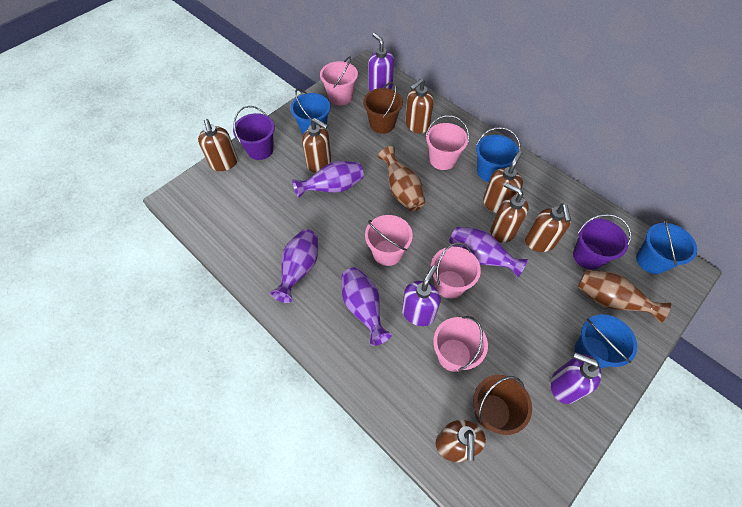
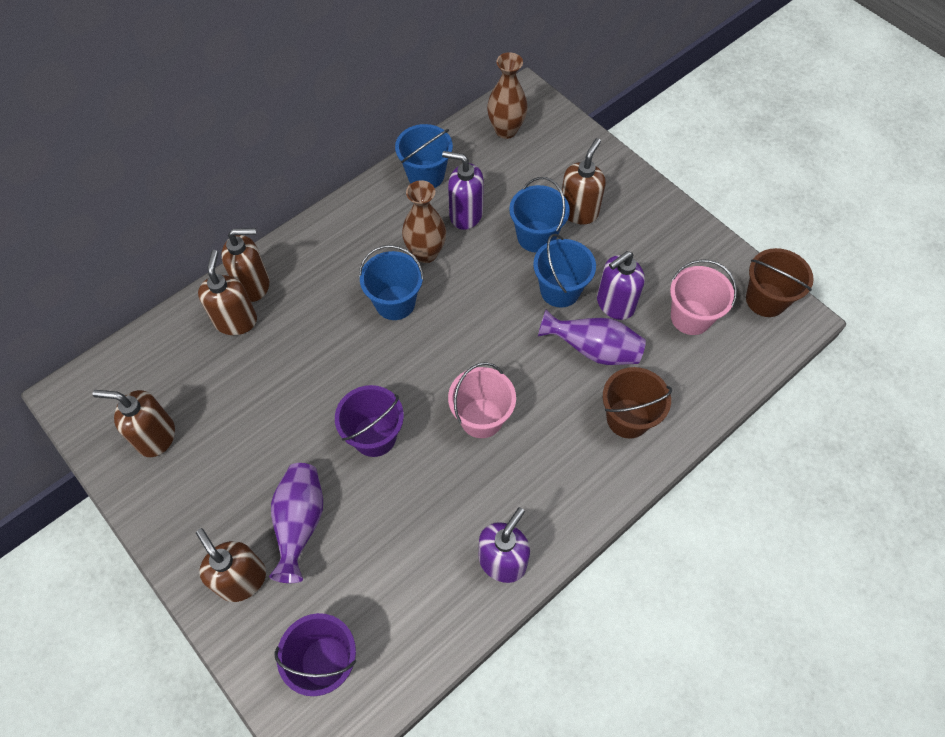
brown soap dispenser: 7 -> 5
pink bucket: 5 -> 2
purple vase: 4 -> 2

